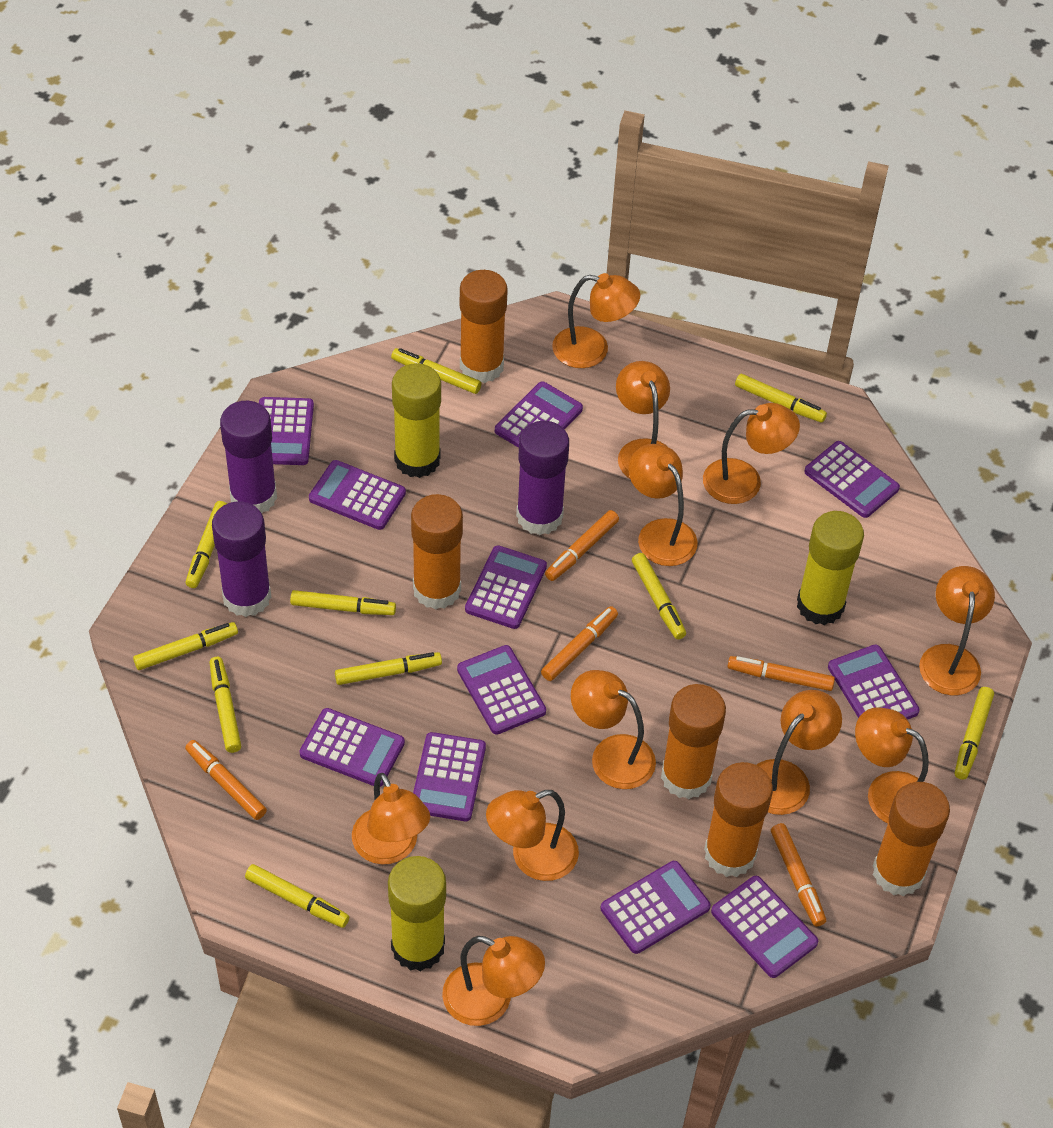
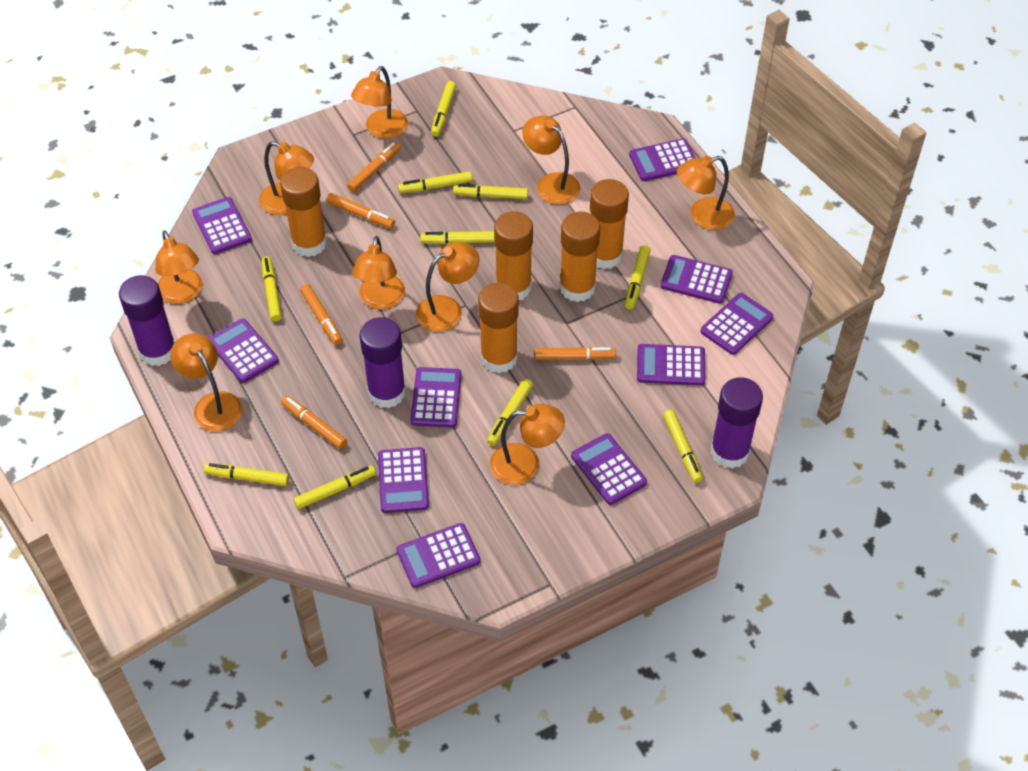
orange lamp: 11 -> 9
purple calculator: 11 -> 10
yellow glue stick: 3 -> 0

